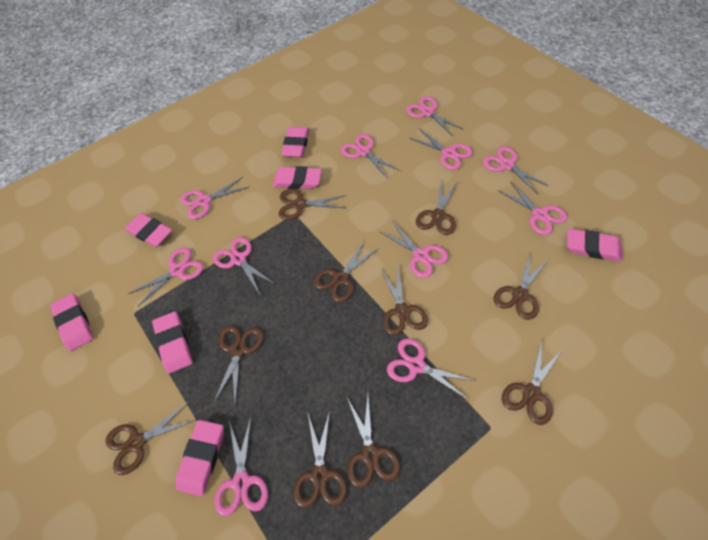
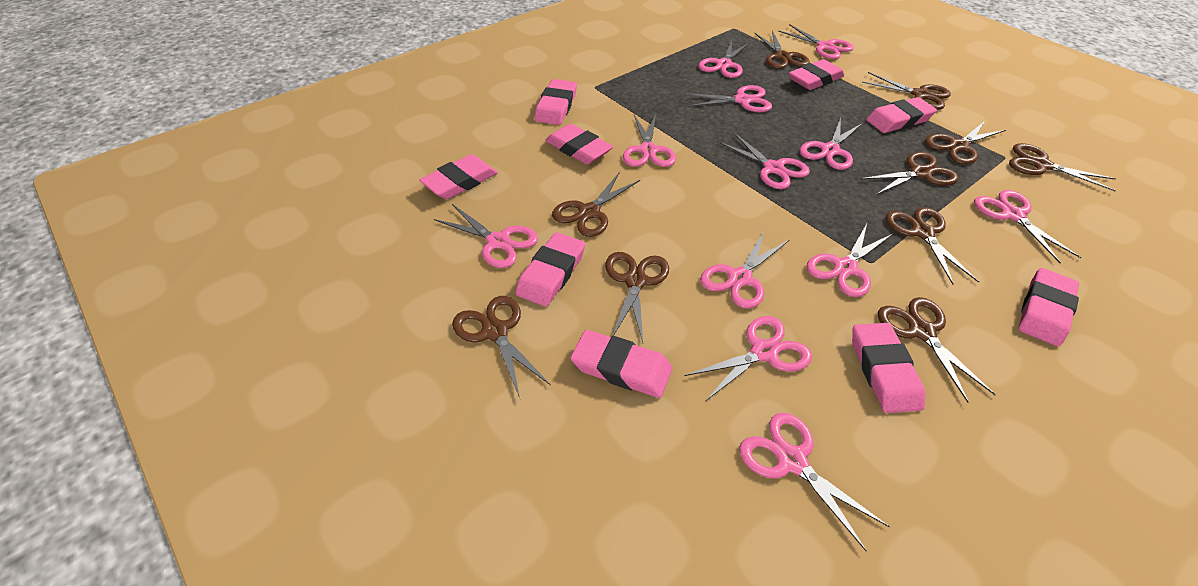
pink eraser: 7 -> 9
pink scissors: 11 -> 12

